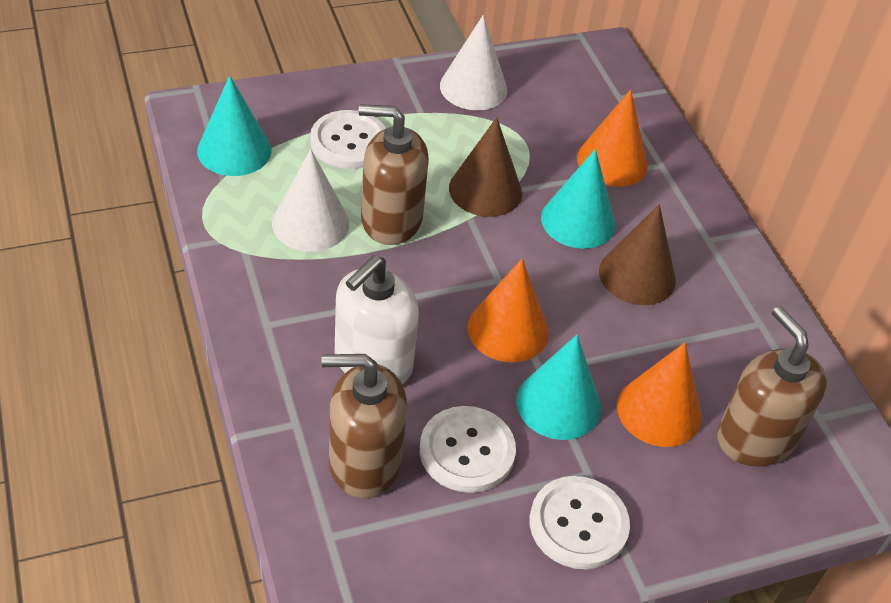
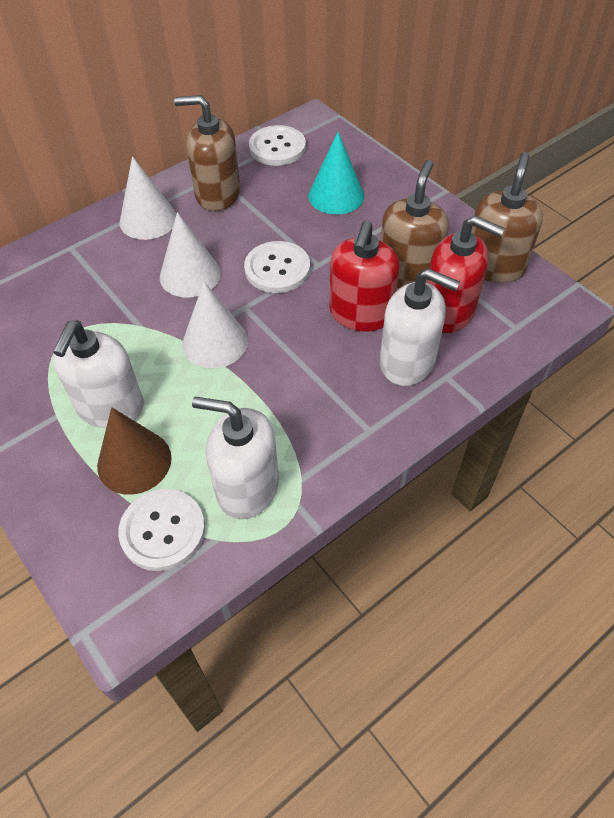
brown cone: 2 -> 1
orange cone: 3 -> 0
red soap dispenser: 0 -> 2
turquoise cone: 3 -> 1
white cone: 2 -> 3
white soap dispenser: 1 -> 3

